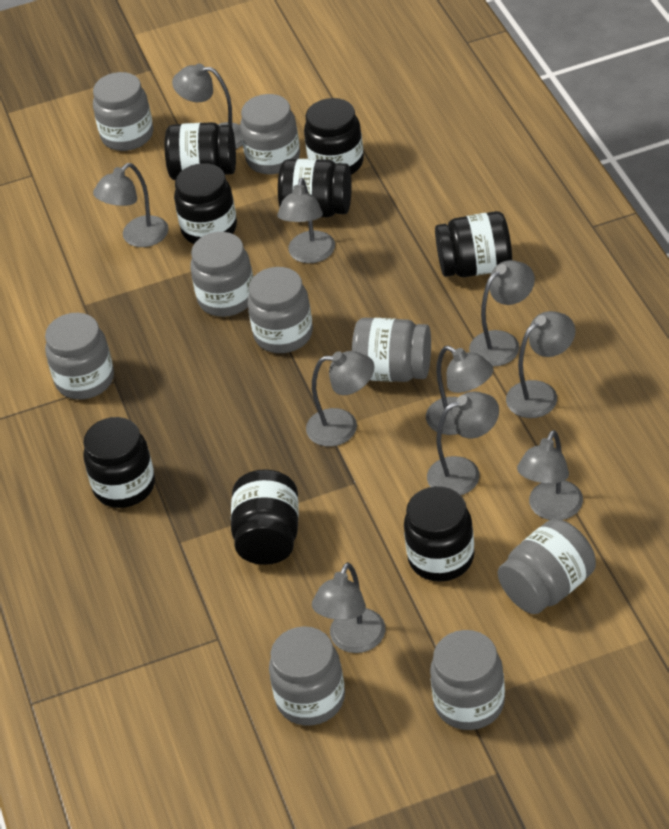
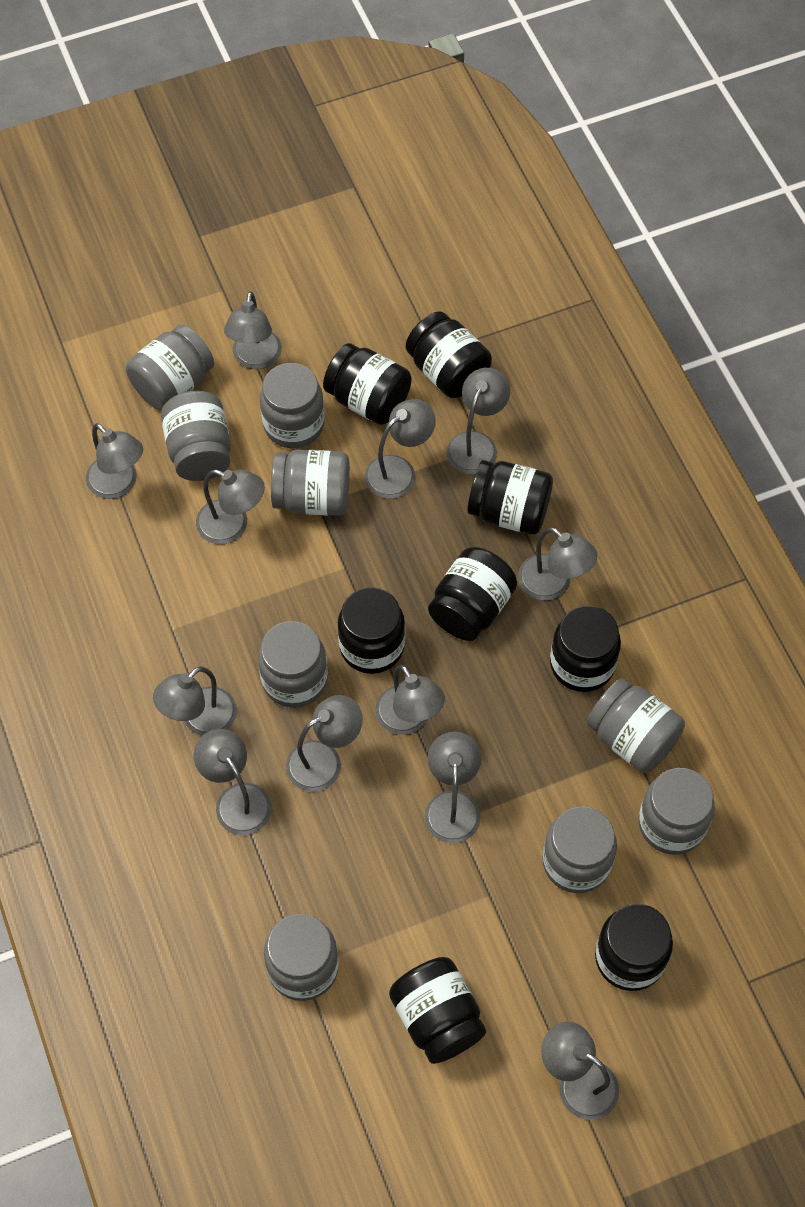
grey lamp: 10 -> 12

